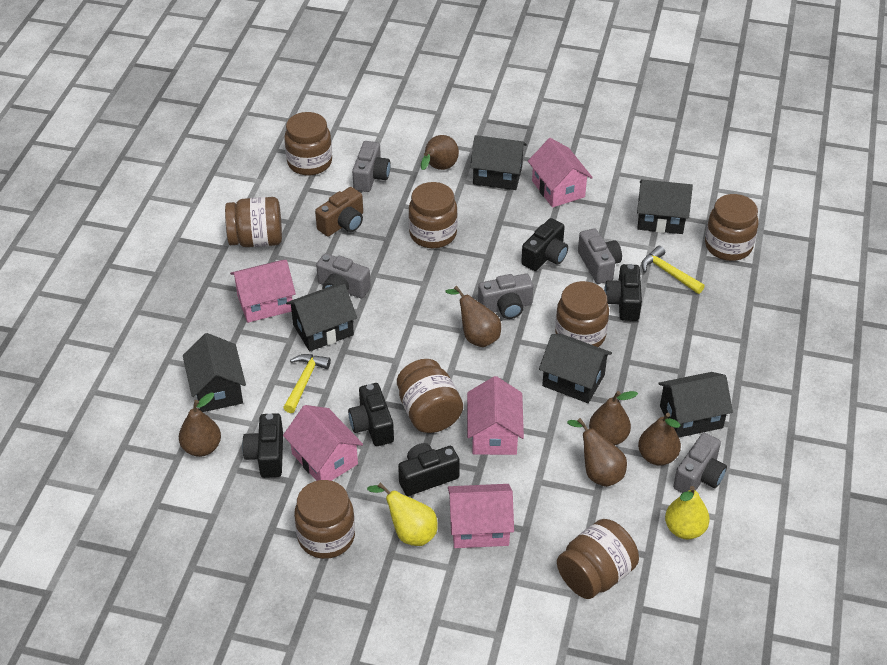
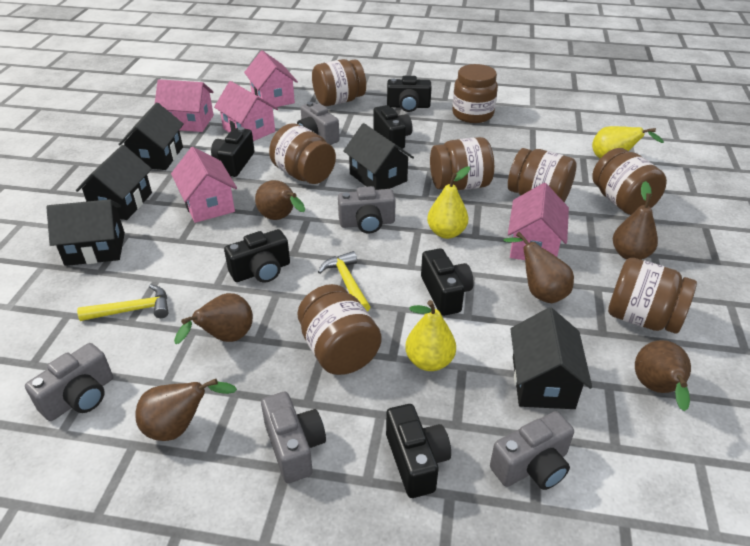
black camera: 5 -> 6
black house: 6 -> 5
brown camera: 1 -> 0
yellow pear: 2 -> 3

